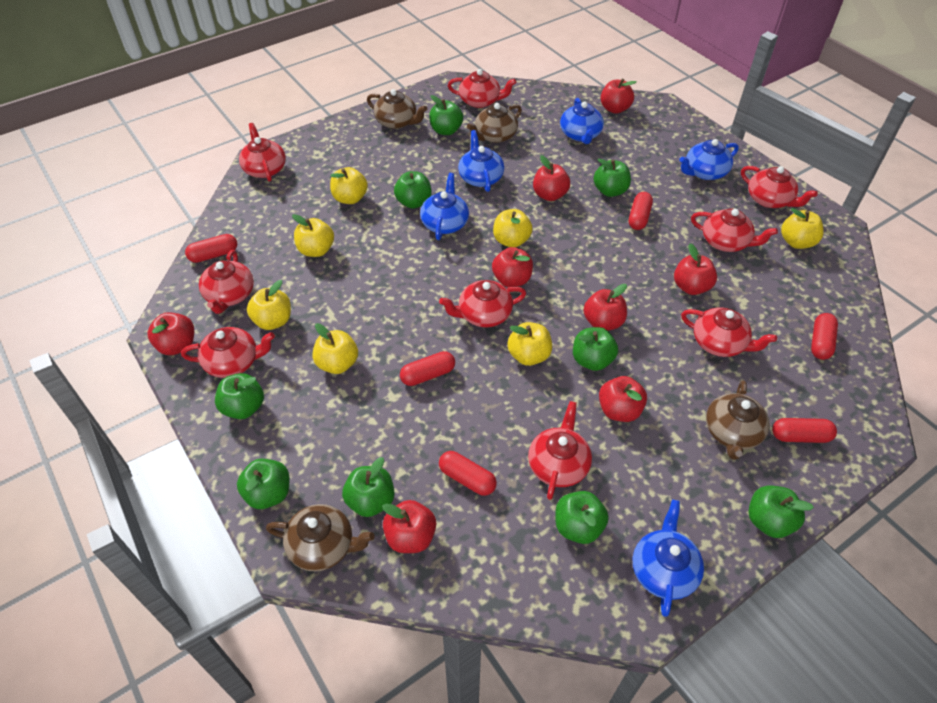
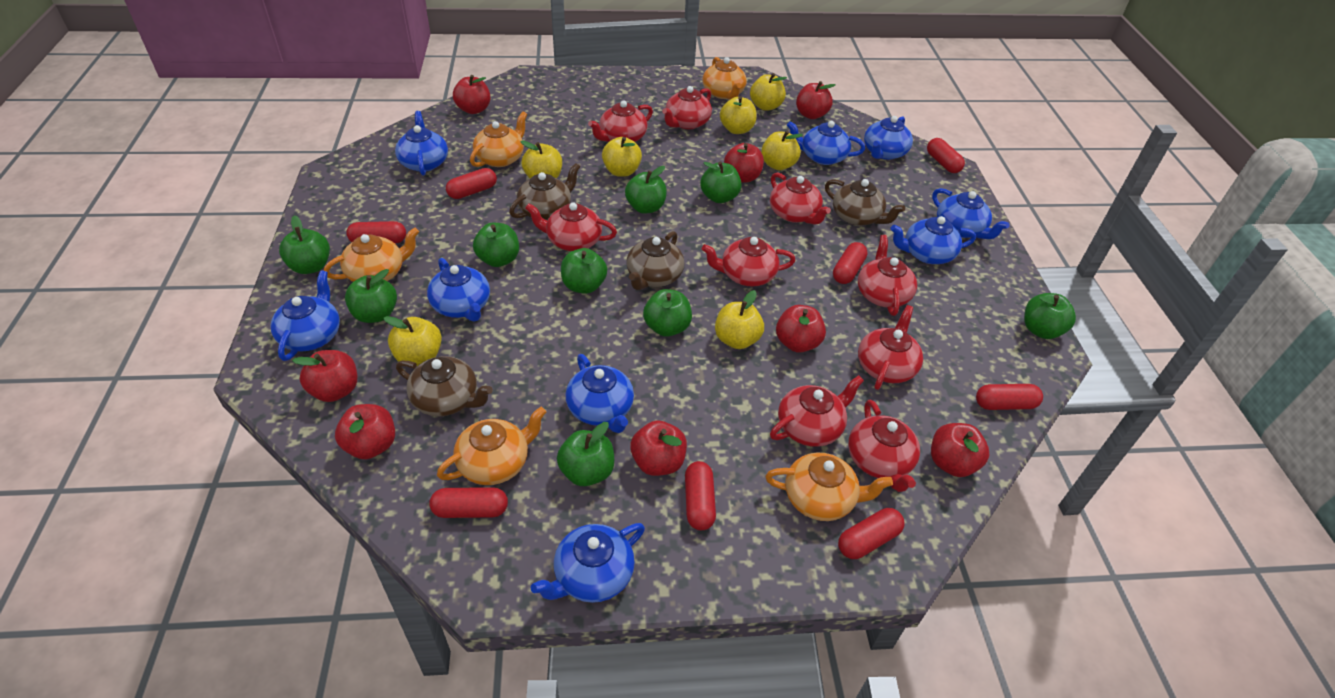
blue teapot: 5 -> 9
orange teapot: 0 -> 5
red capsule: 6 -> 8

